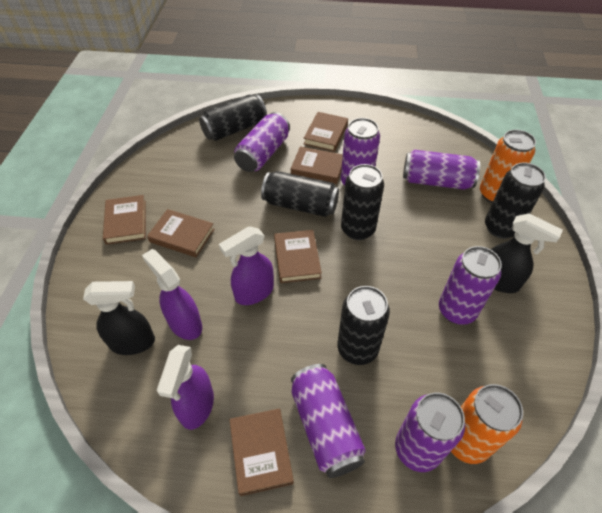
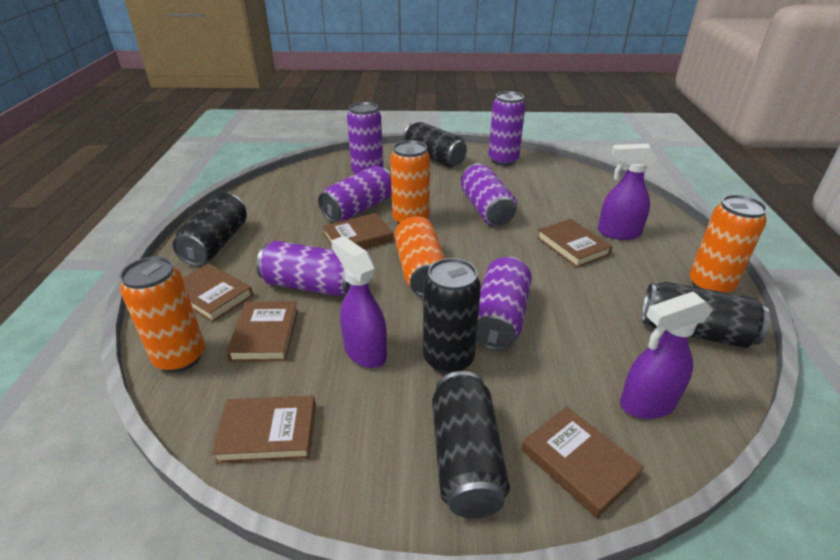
black spray bottle: 2 -> 0
orange can: 2 -> 4

